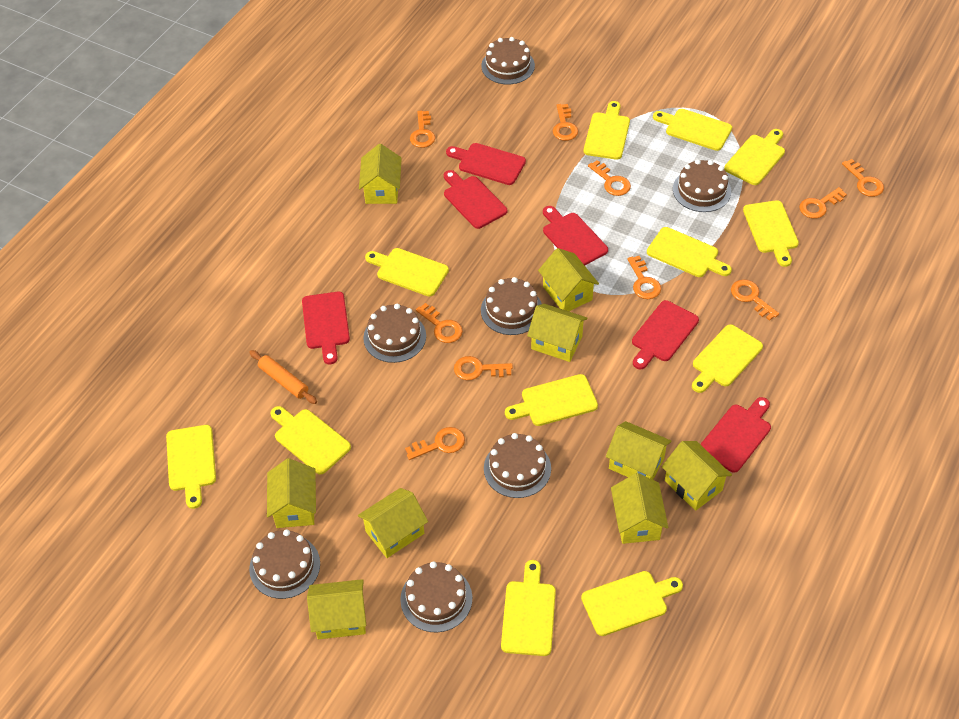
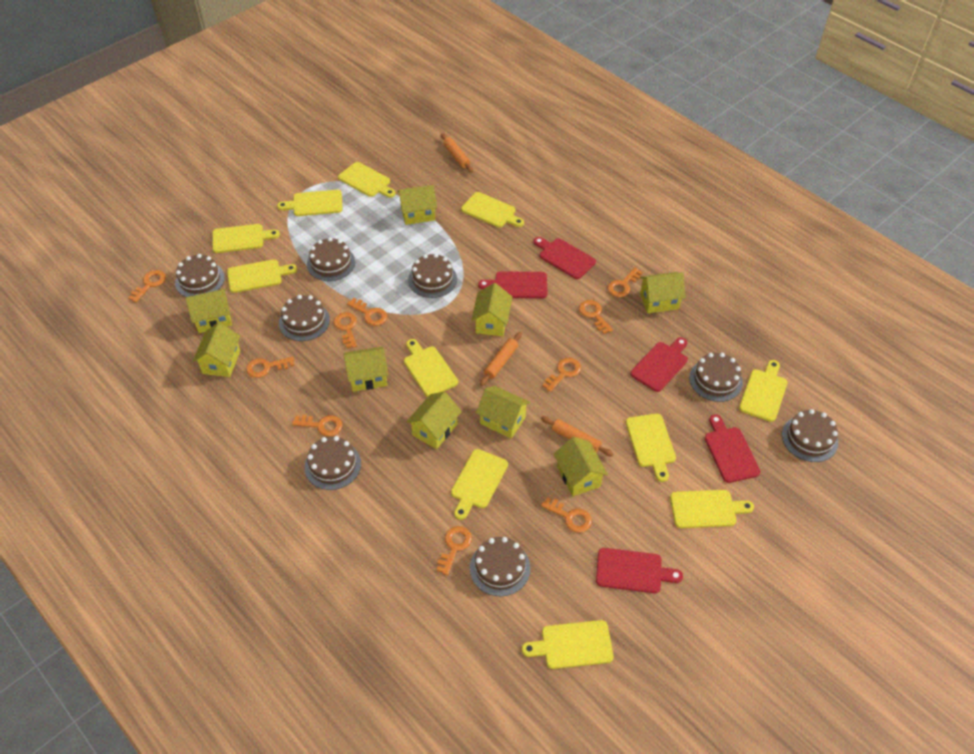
brown cake: 7 -> 8
orange rolling pin: 1 -> 3
red cutting board: 6 -> 5
yellow cutting board: 12 -> 11

